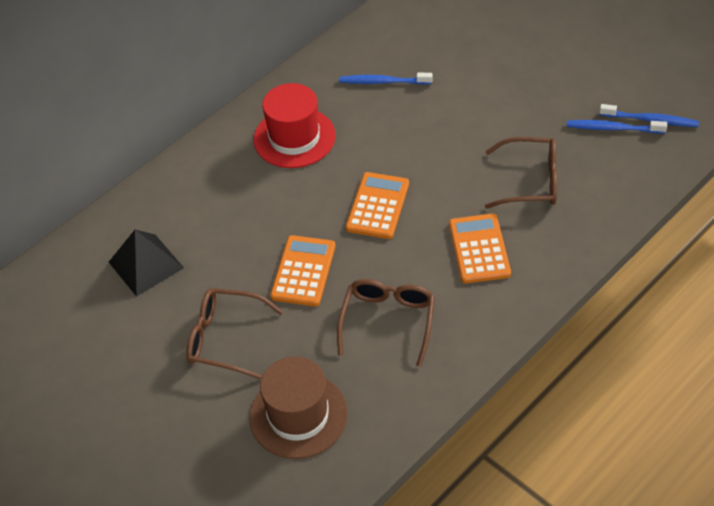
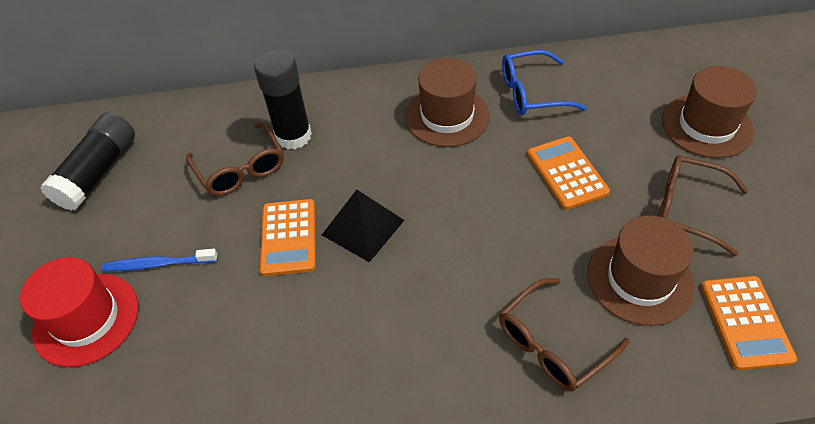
black glue stick: 0 -> 2
blue glasses: 0 -> 1
blue toothbrush: 3 -> 1
brown hat: 1 -> 3

